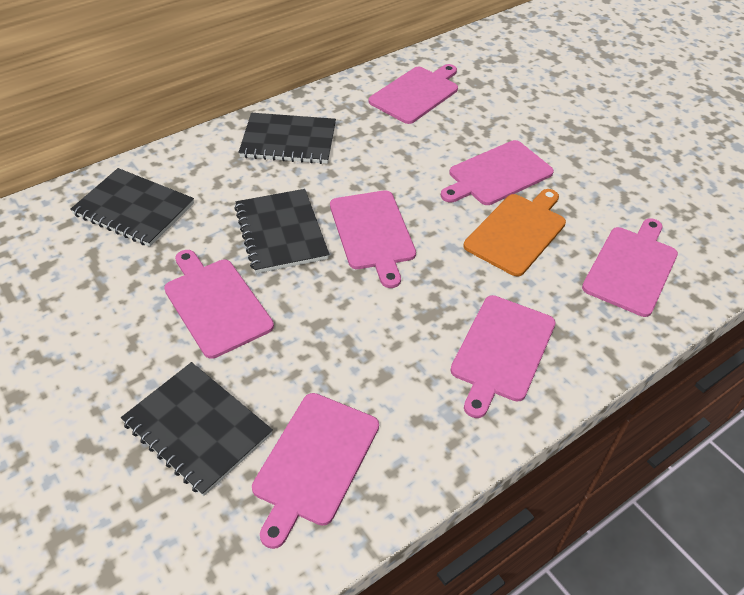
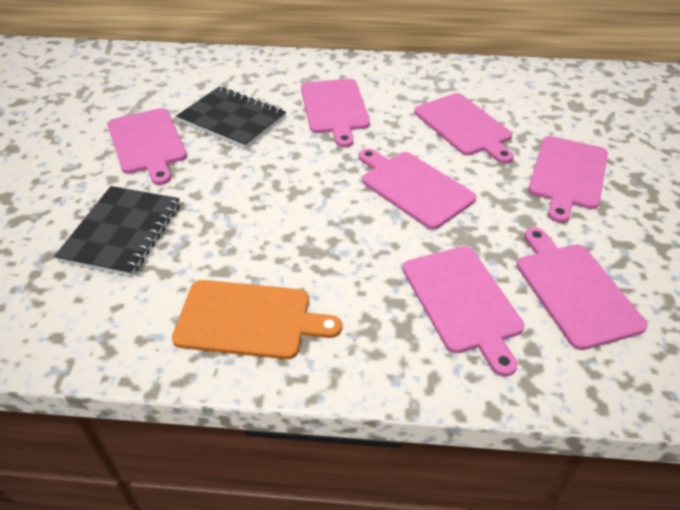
black notebook: 4 -> 2

